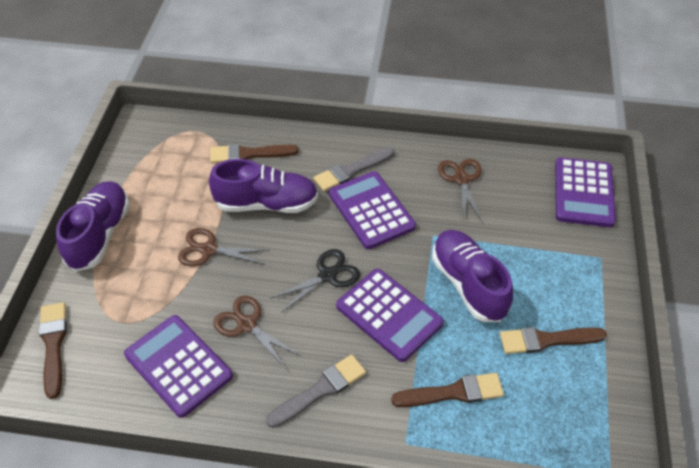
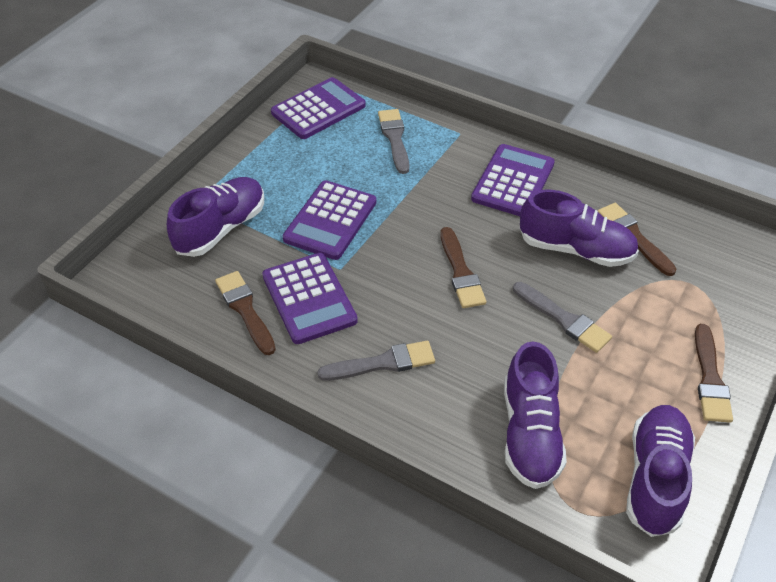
black scissors: 1 -> 0
brown scissors: 3 -> 0
grey brush: 2 -> 3
purple shoe: 3 -> 4

